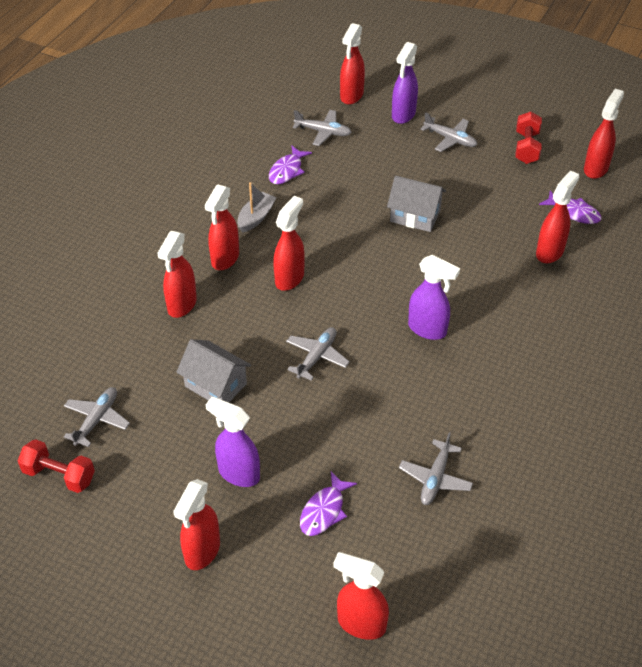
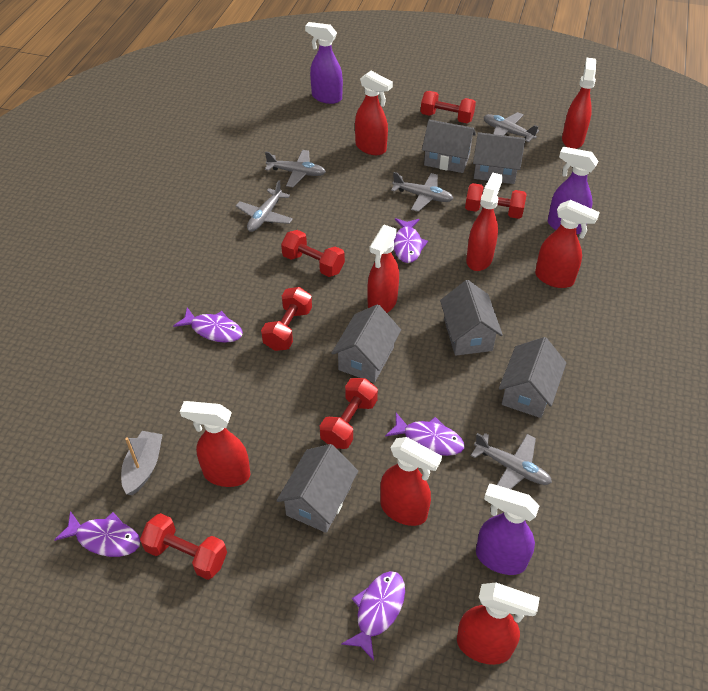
grey house: 2 -> 6
purple fish: 3 -> 5
red dumbbell: 2 -> 6

